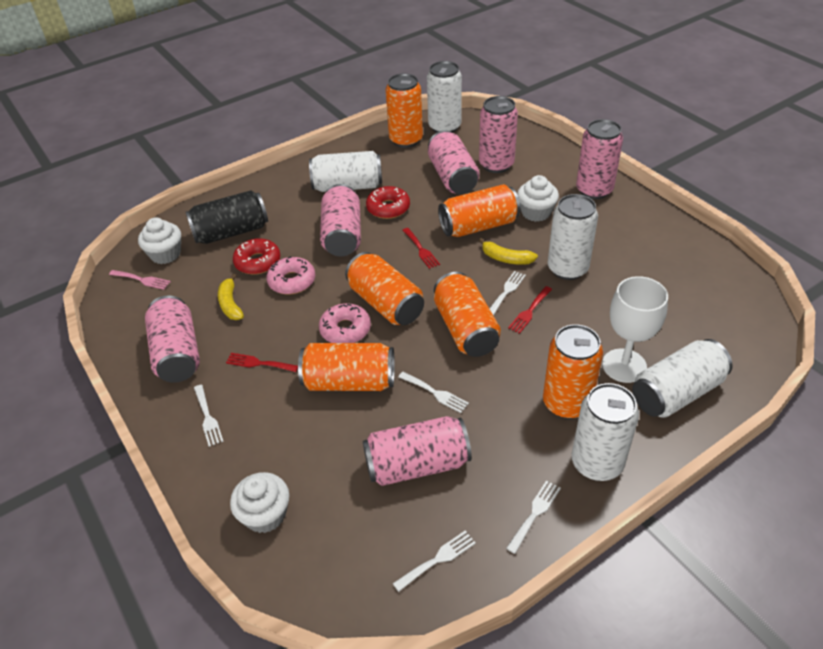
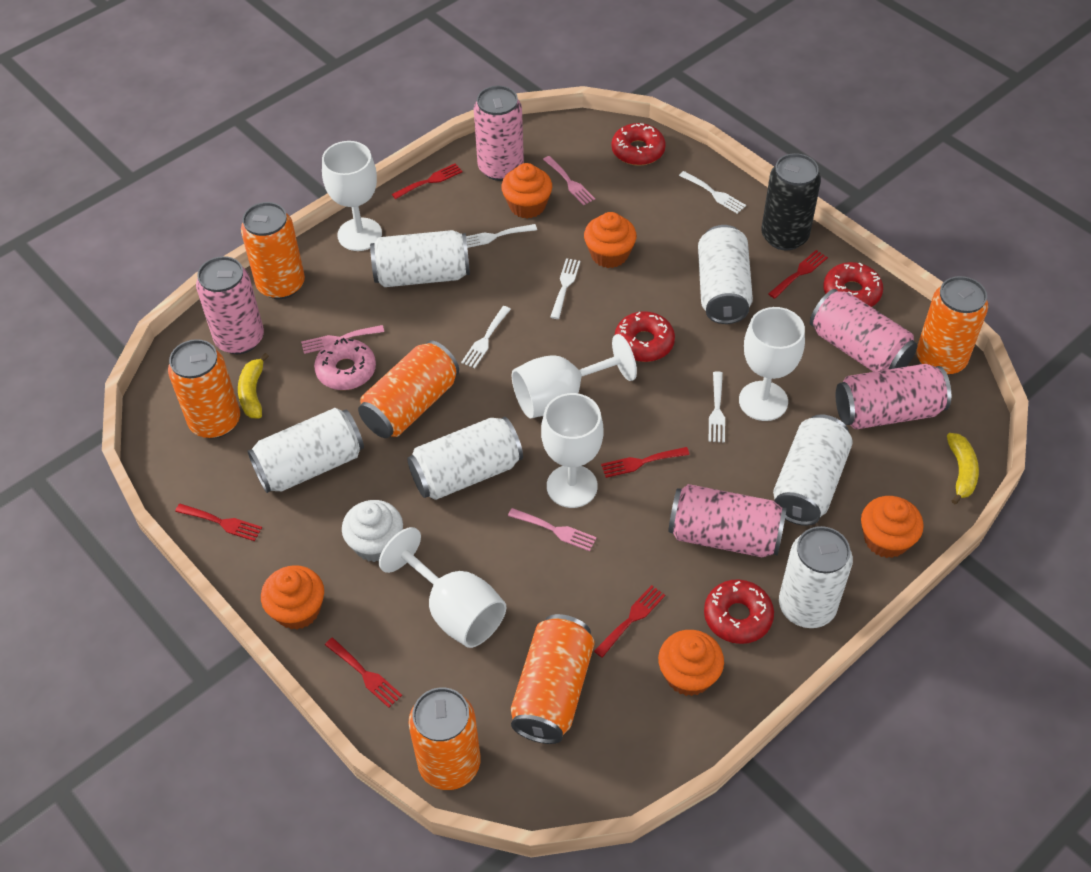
orange cupcake: 0 -> 5
pink can: 6 -> 5
pink donut: 2 -> 1
pink fork: 1 -> 3
red donut: 2 -> 4
red fork: 3 -> 6
white can: 5 -> 6
white cupcake: 3 -> 1
white goblet: 1 -> 5

